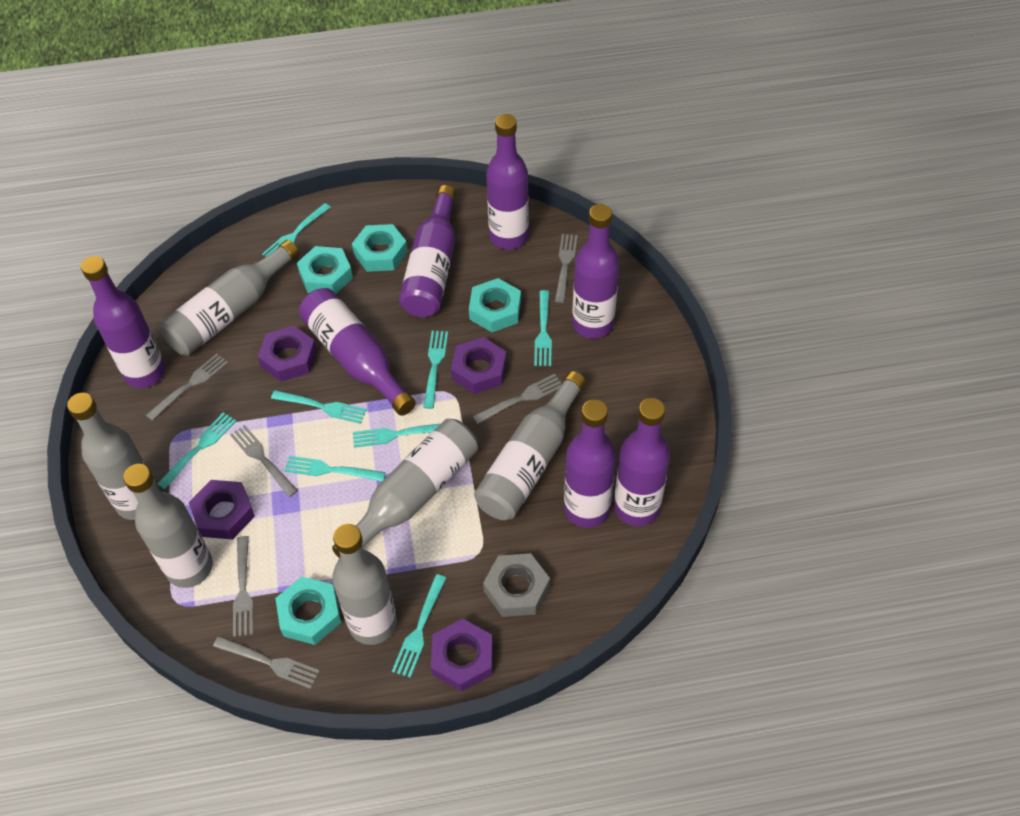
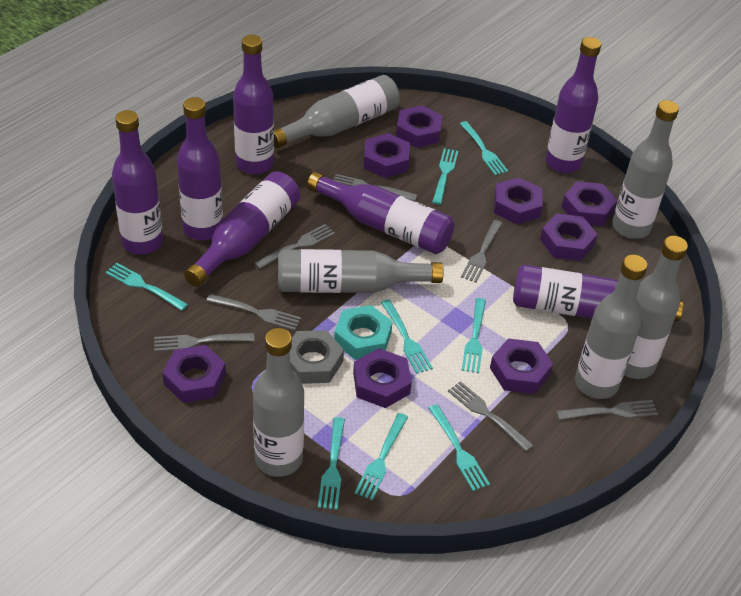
grey fork: 6 -> 7
purple nut: 4 -> 8
turquoise nut: 4 -> 1

